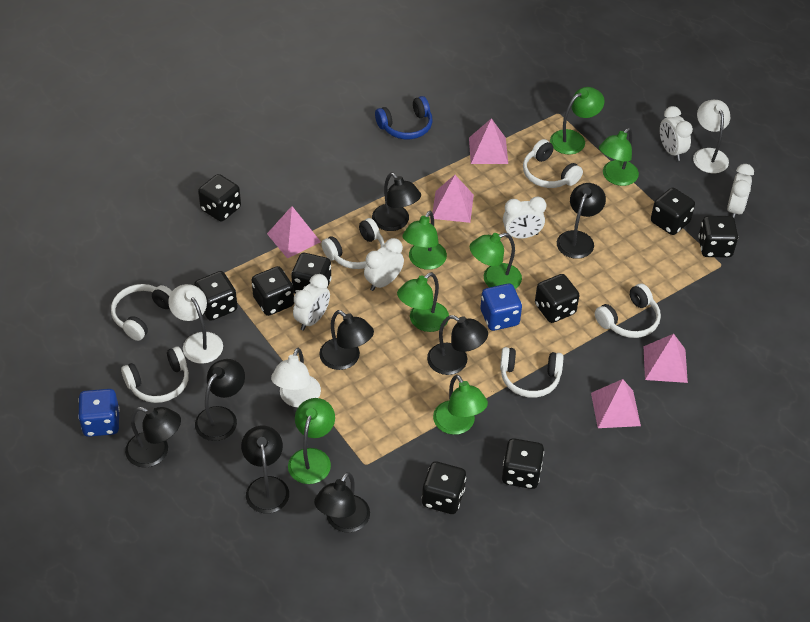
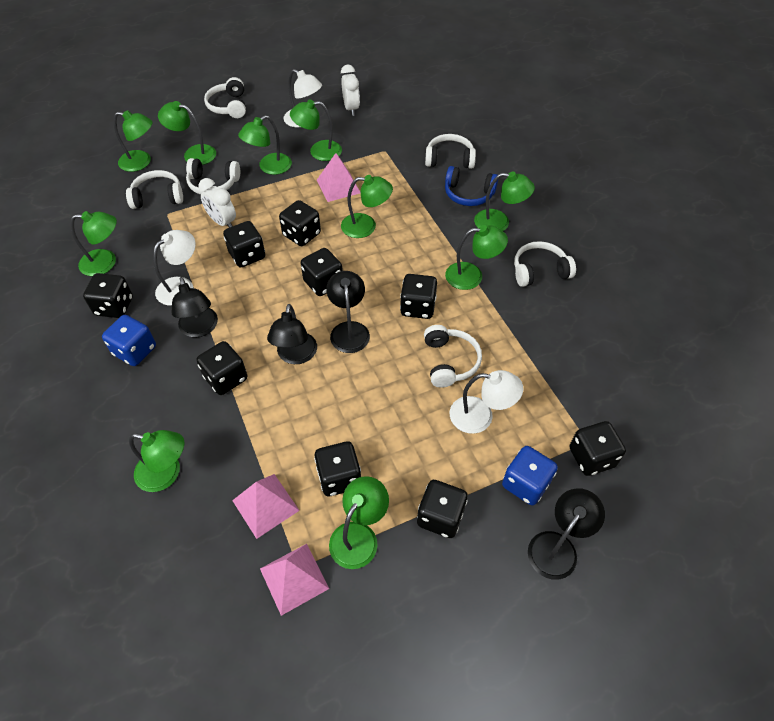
black lamp: 8 -> 4
green lamp: 7 -> 10
pink pyramid: 5 -> 3
white clock: 5 -> 2

